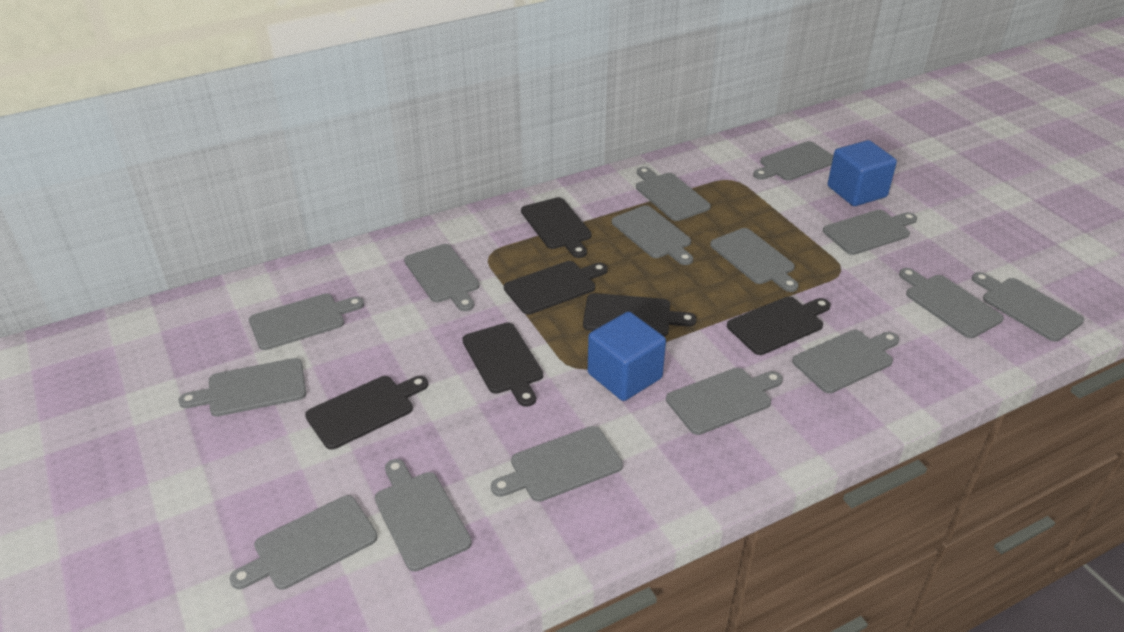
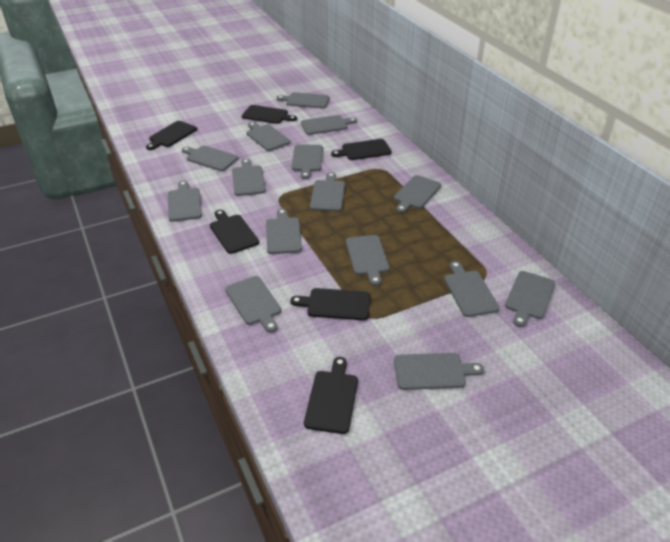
blue cube: 2 -> 0

